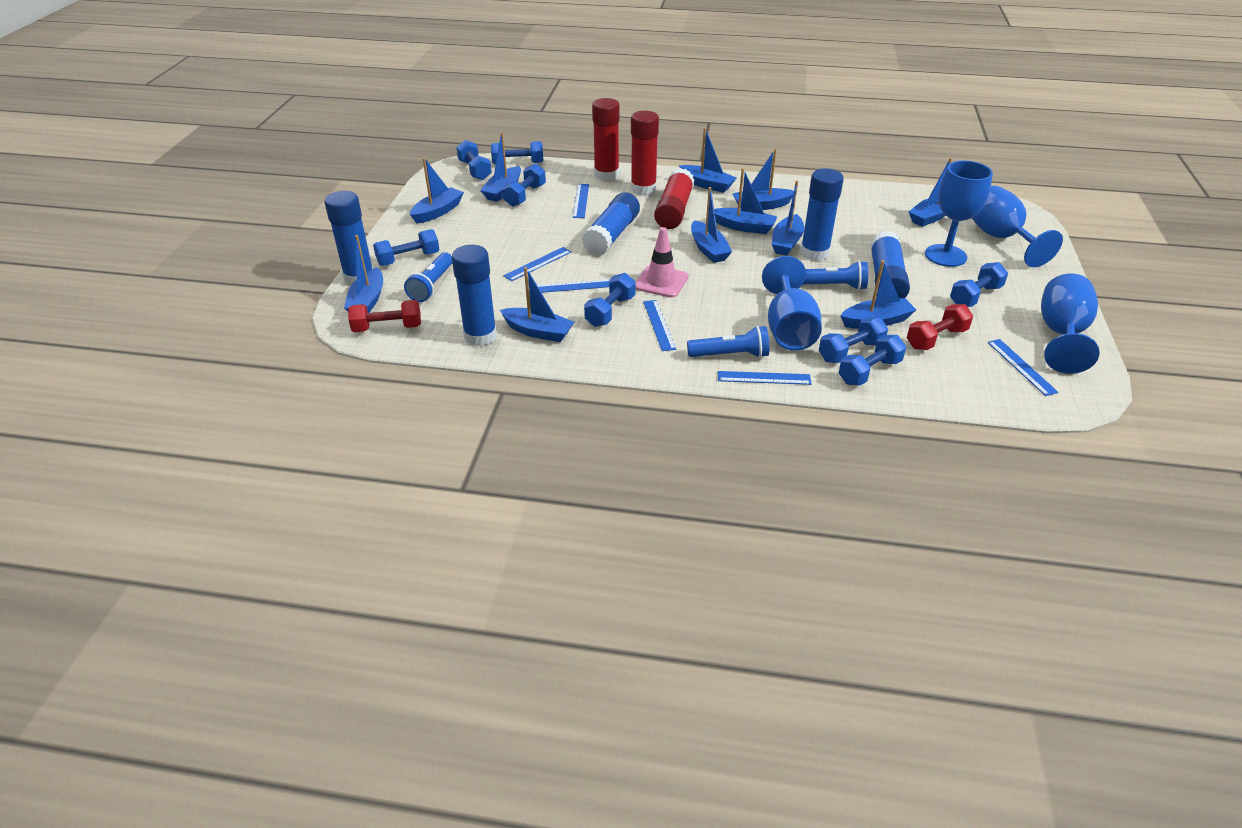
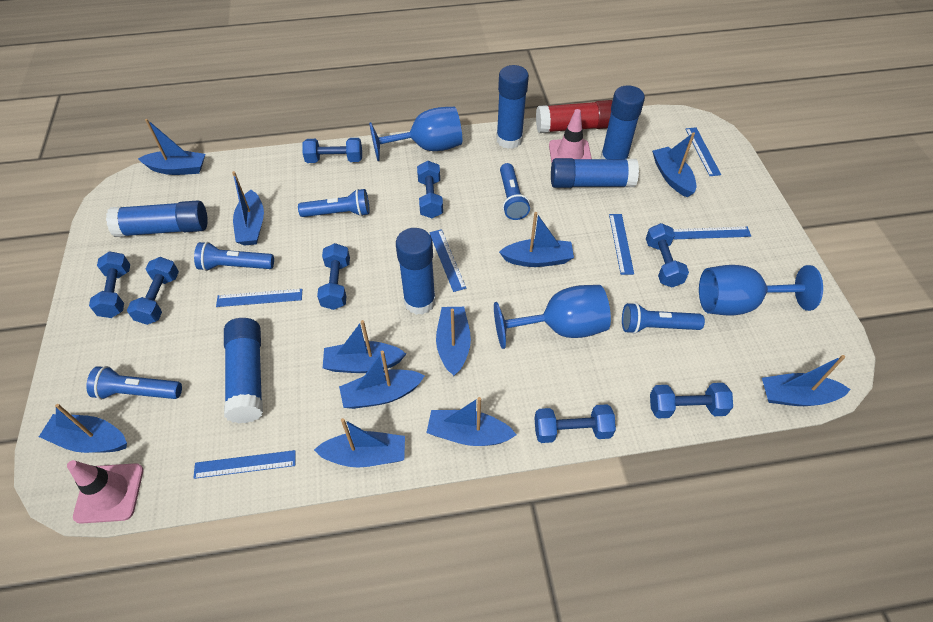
blue flashlight: 3 -> 5
blue glue stick: 5 -> 6
blue goblet: 4 -> 3
pink traffic cone: 1 -> 2
red dumbbell: 2 -> 0
red glue stick: 3 -> 1

